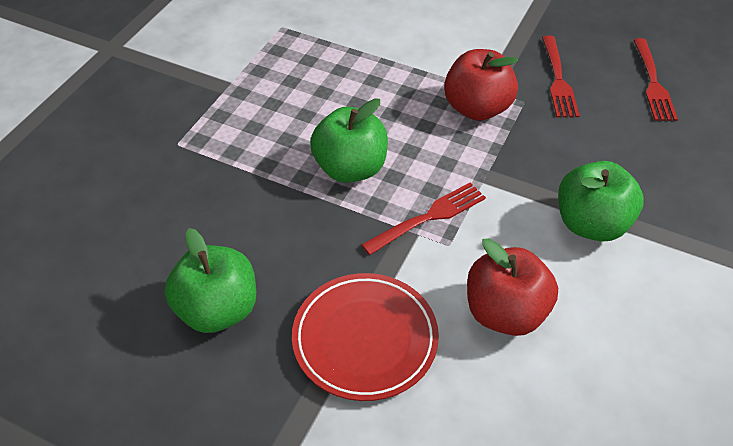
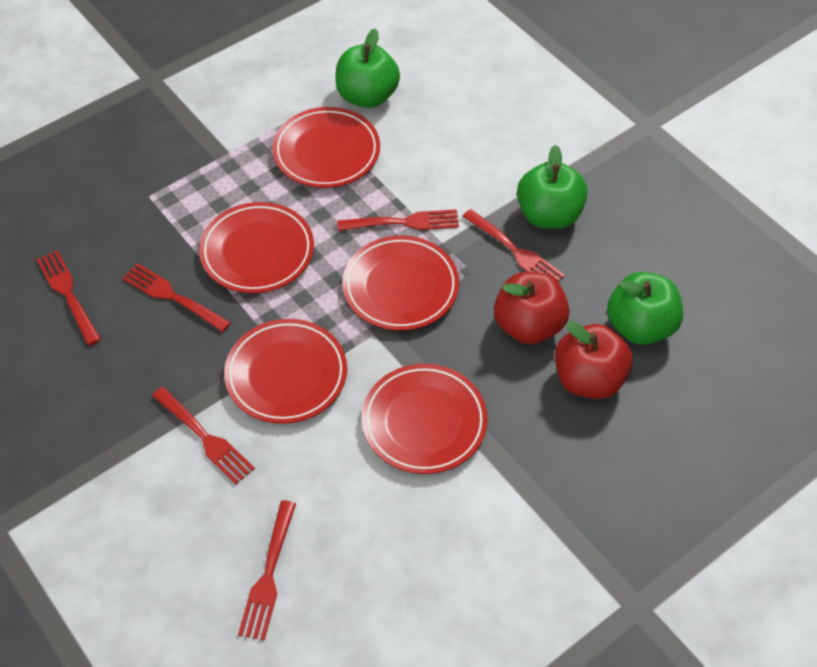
red fork: 3 -> 6
red plate: 1 -> 5

